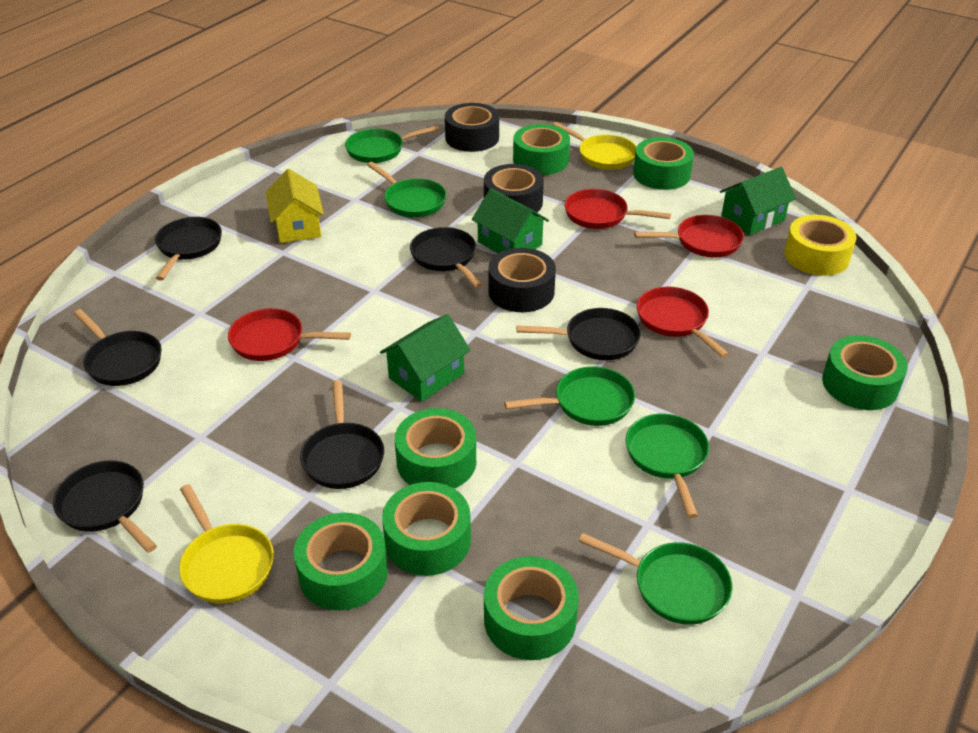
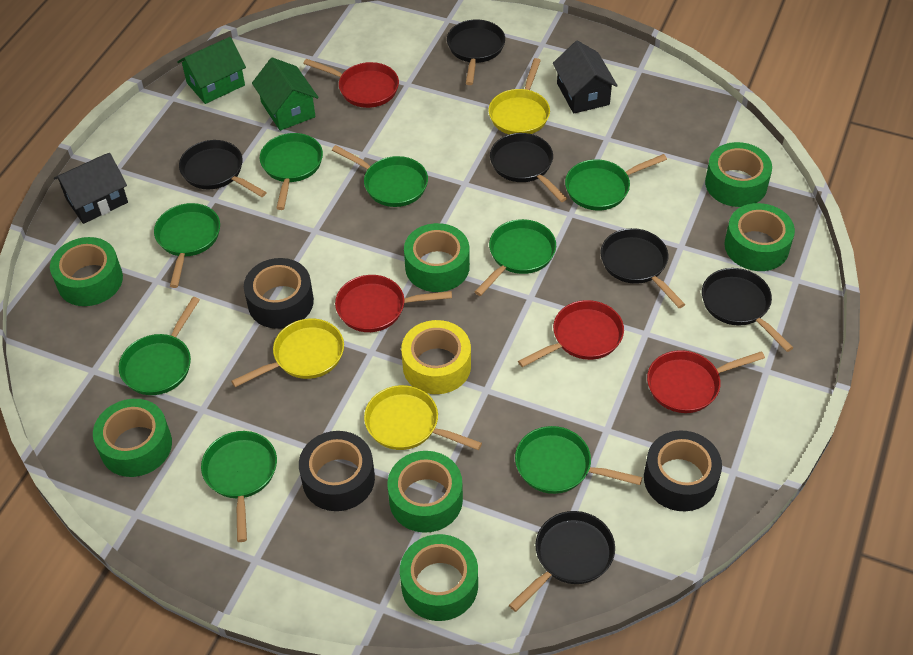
black house: 0 -> 2
green house: 3 -> 2
green pan: 5 -> 8
yellow house: 1 -> 0
yellow pan: 2 -> 3

